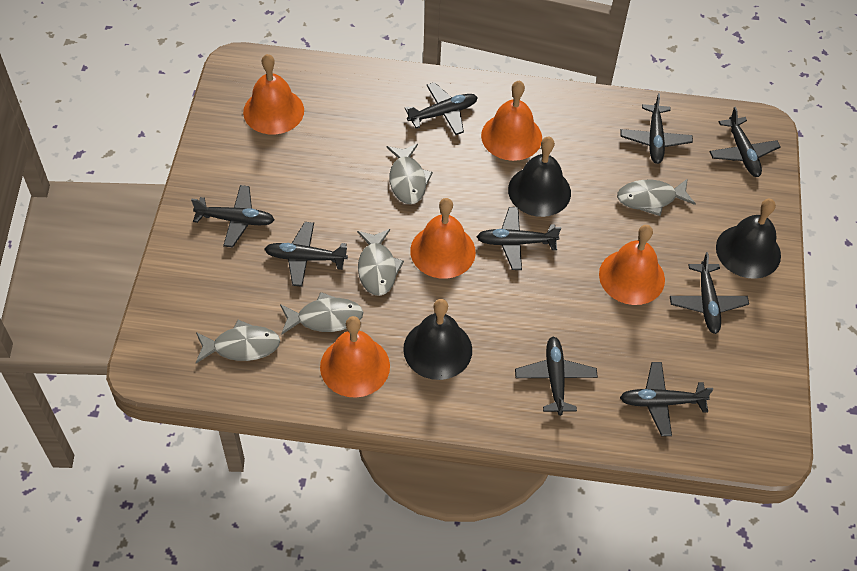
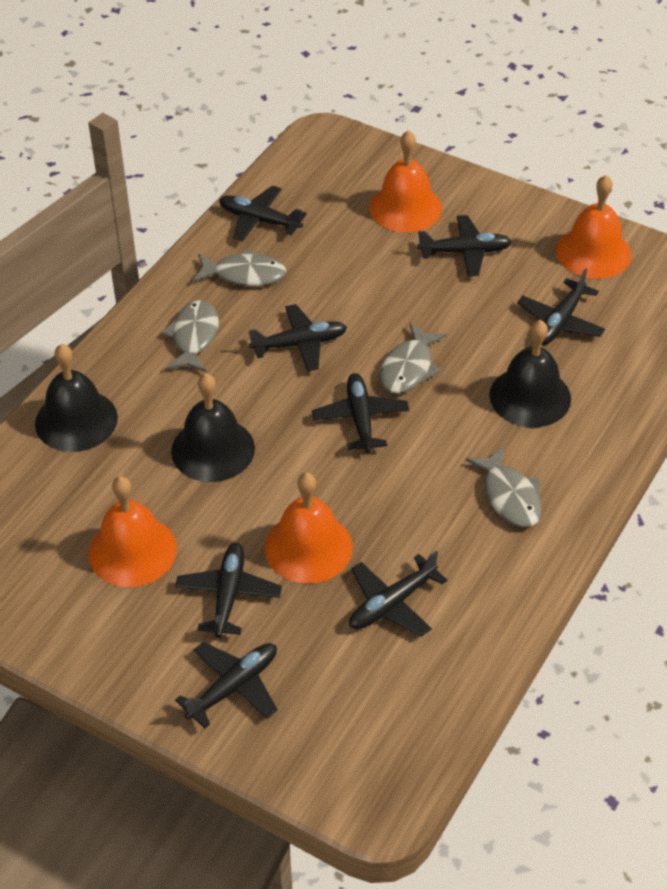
black plane: 9 -> 8
grey fish: 5 -> 4
orange bell: 5 -> 4

